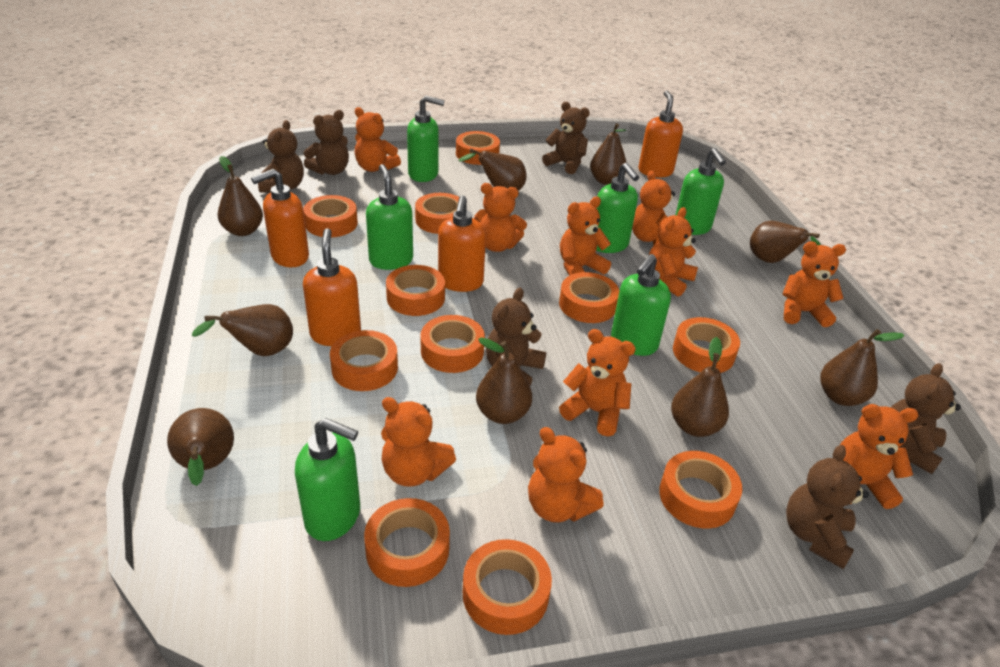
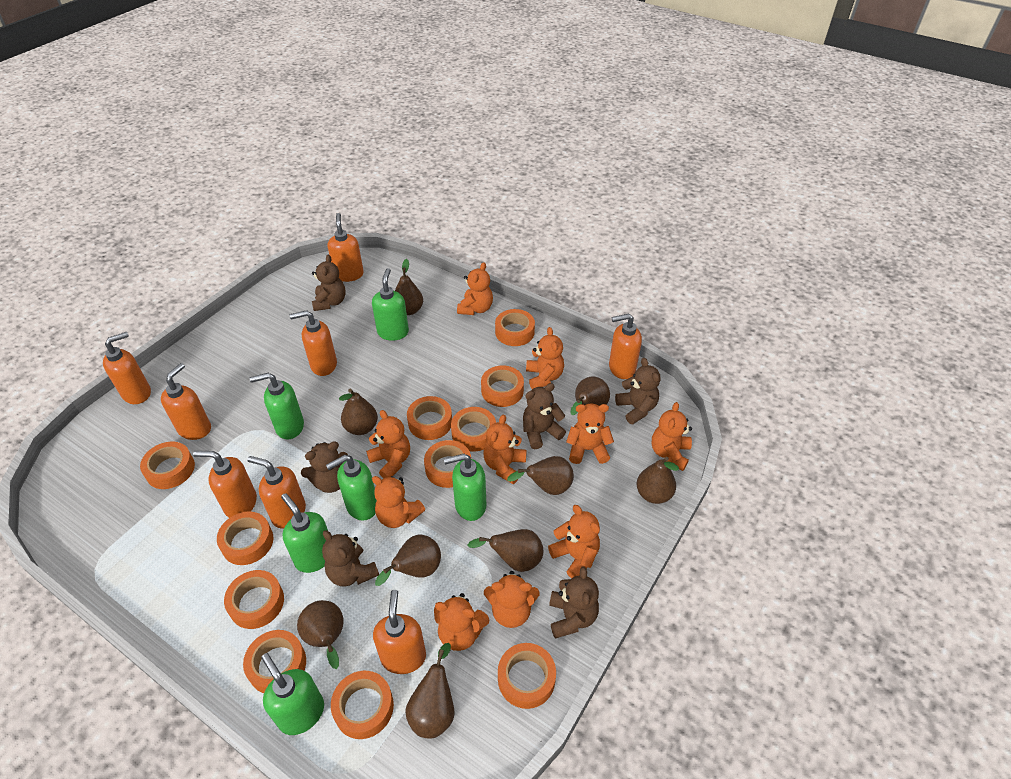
orange soap dispenser: 4 -> 8

